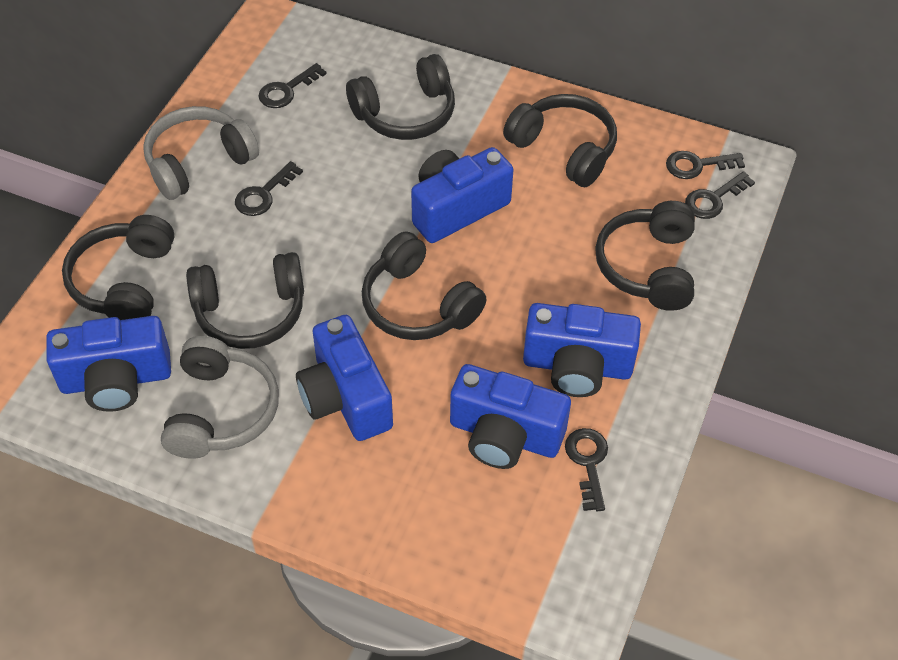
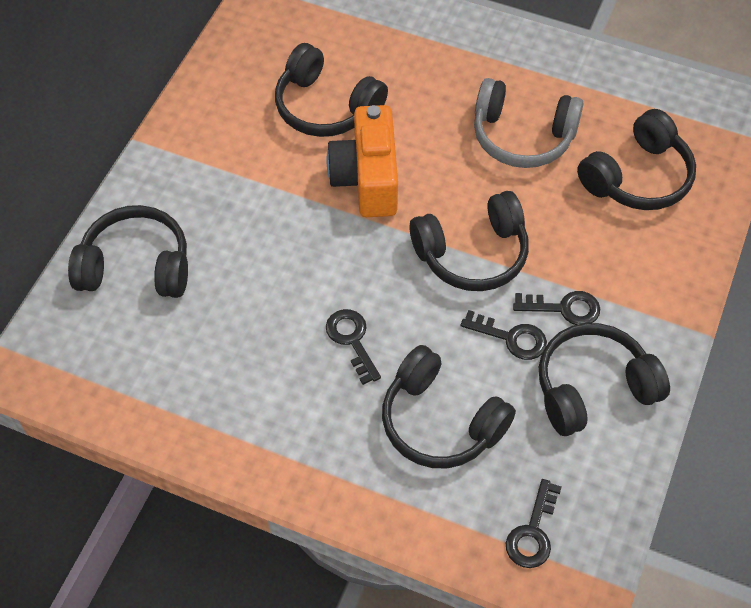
black key: 5 -> 4
blue camera: 5 -> 0
grey headphones: 2 -> 1
orange camera: 0 -> 1

